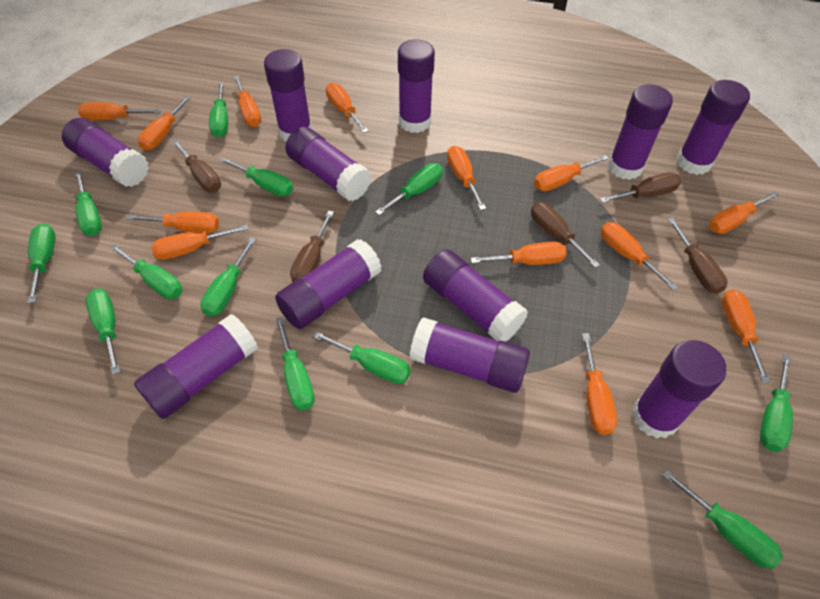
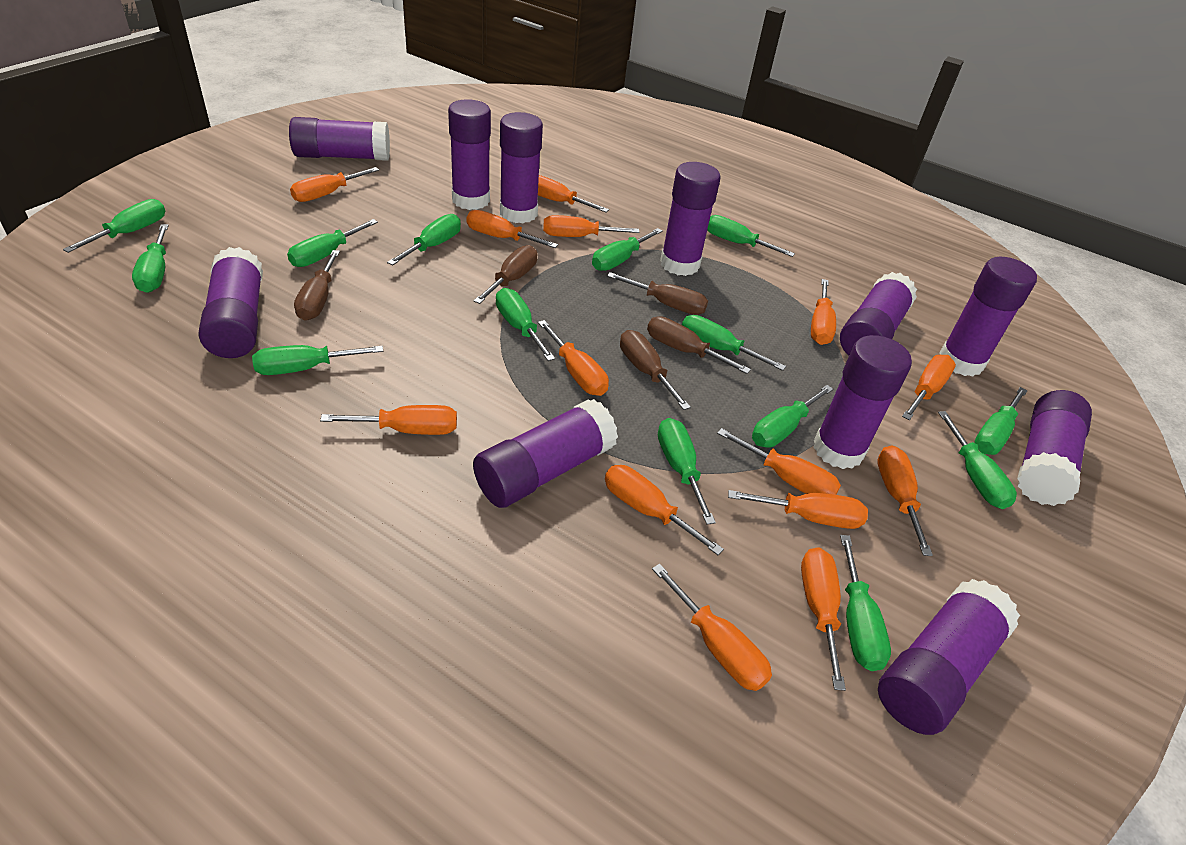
green screwdriver: 12 -> 14
orange screwdriver: 13 -> 14

